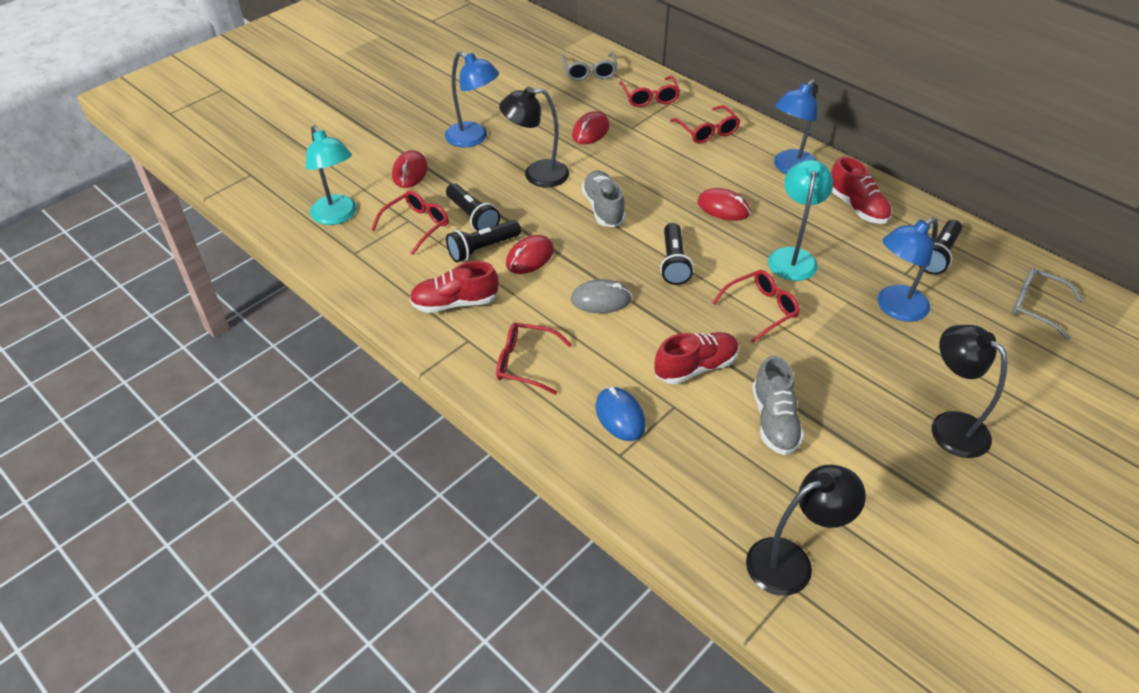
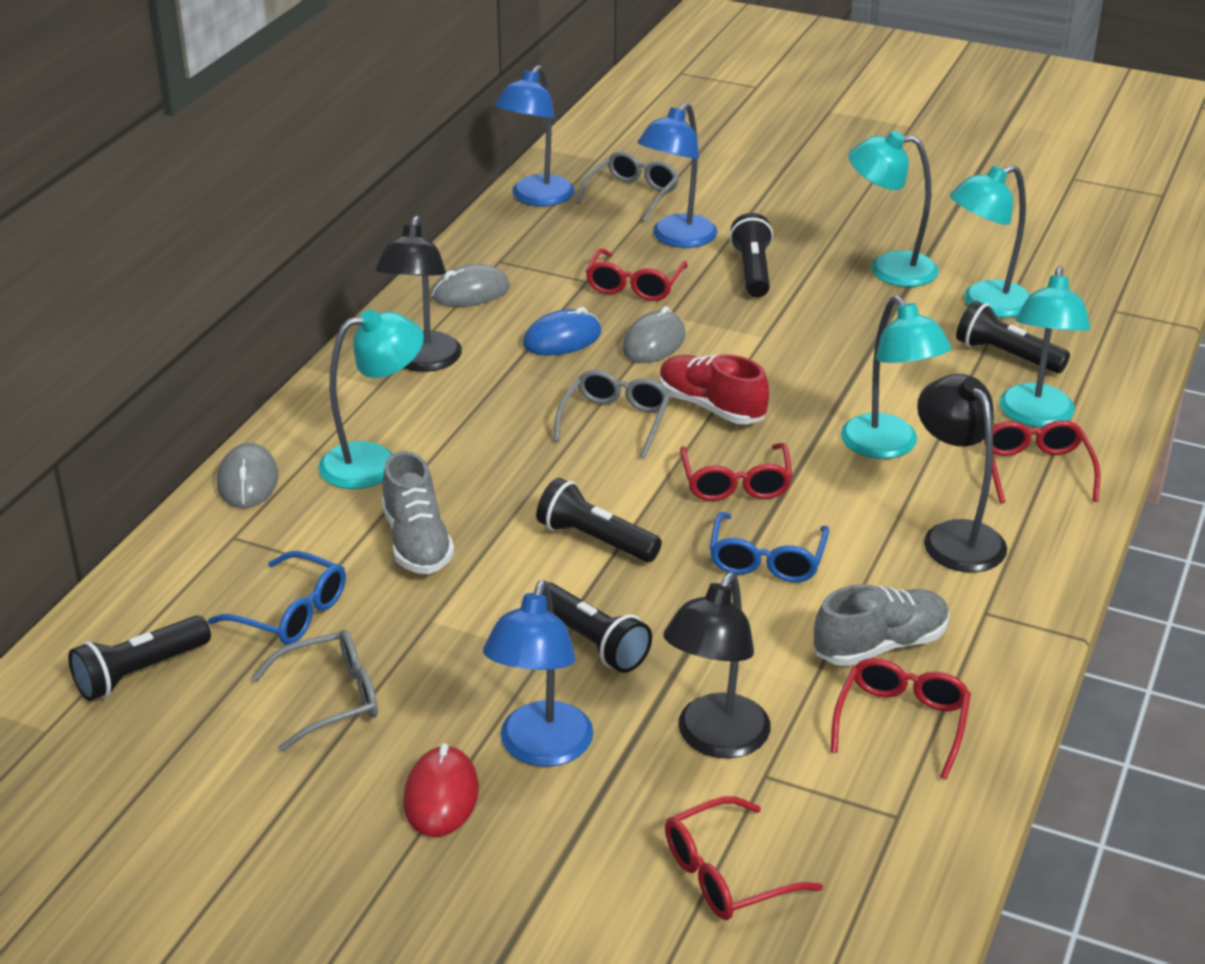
black flashlight: 4 -> 5
blue glasses: 0 -> 2
grey glasses: 2 -> 3
grey mouse: 1 -> 3
red mouse: 4 -> 1
red shoe: 3 -> 1
turquoise lamp: 2 -> 5

